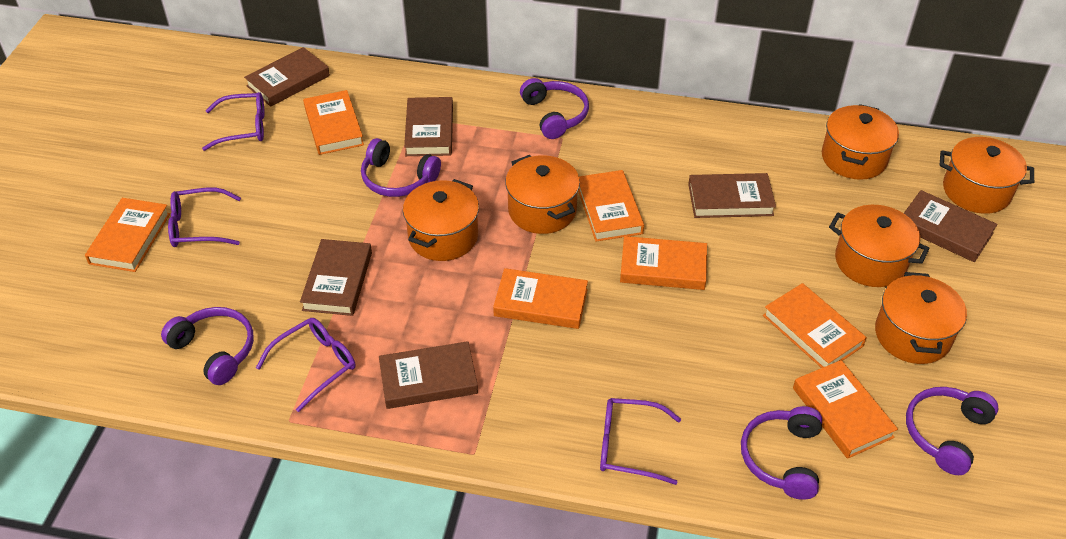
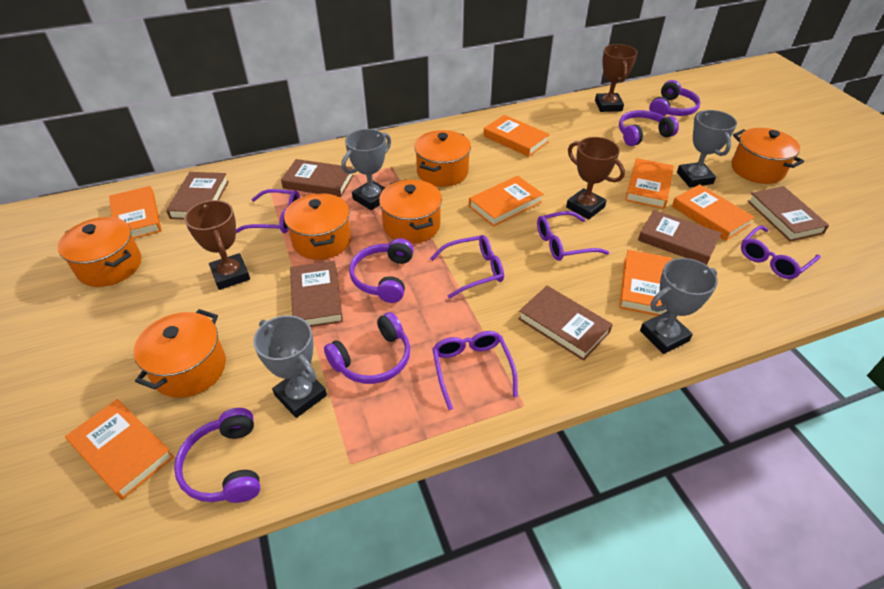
brown trophy: 0 -> 3
grey trophy: 0 -> 4
purple glasses: 4 -> 5

